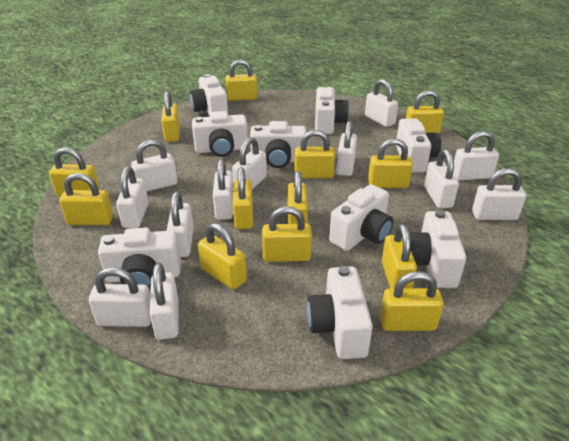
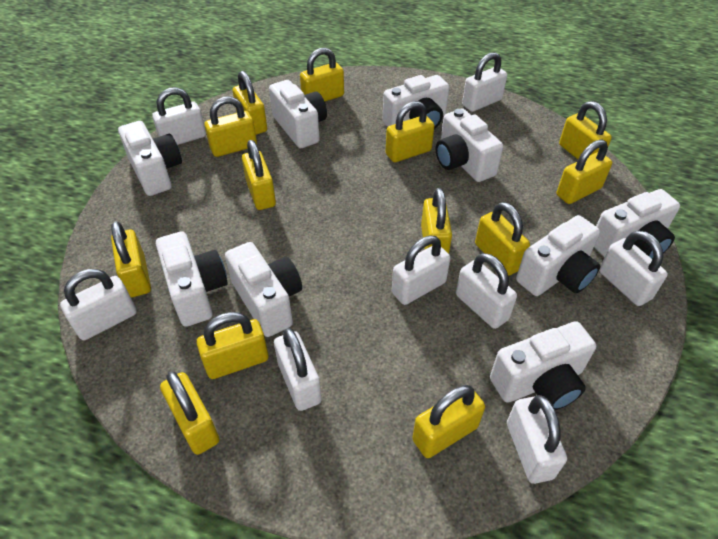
white padlock: 12 -> 8

